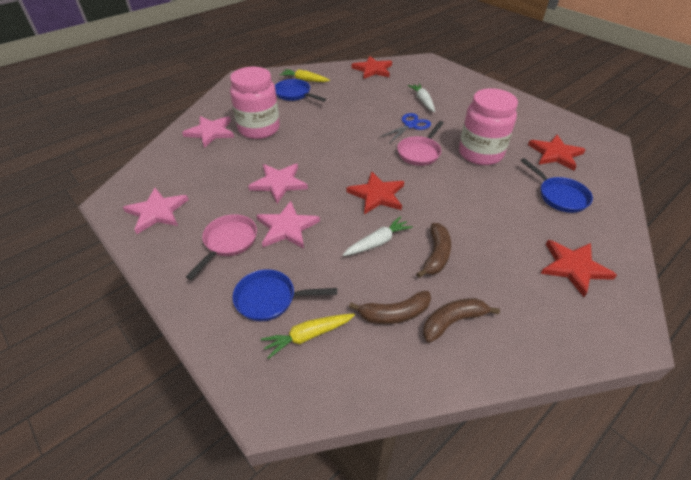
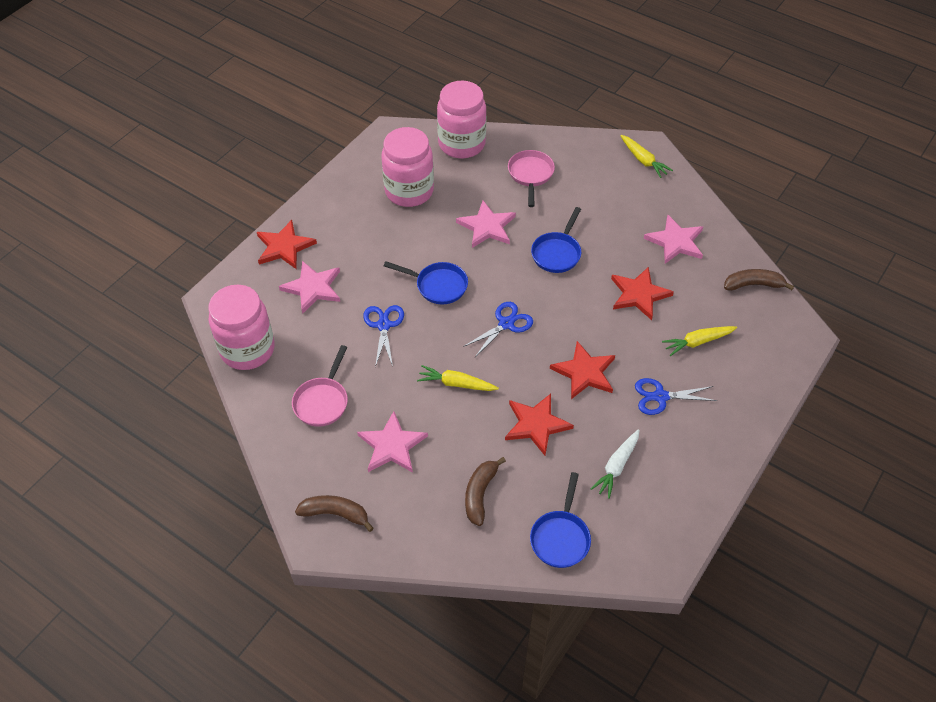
blue scissors: 1 -> 3
pink jar: 2 -> 3
white carrot: 2 -> 1
yellow carrot: 2 -> 3

